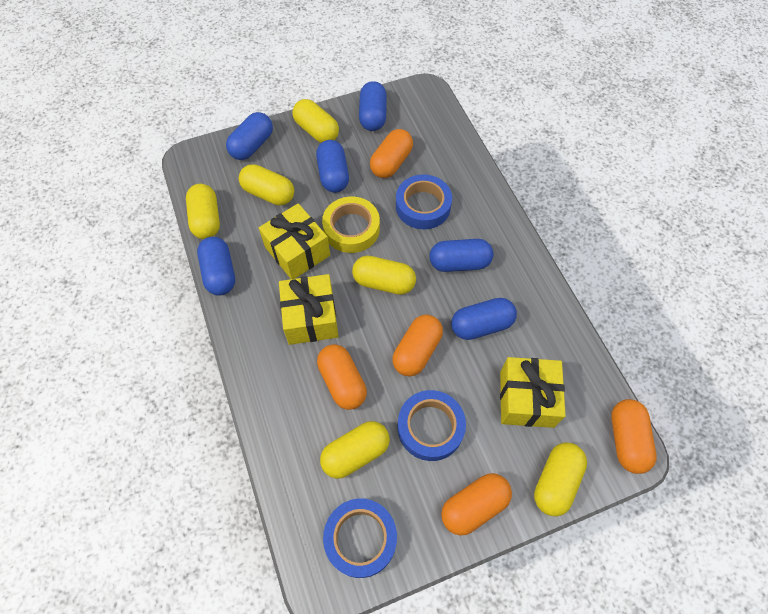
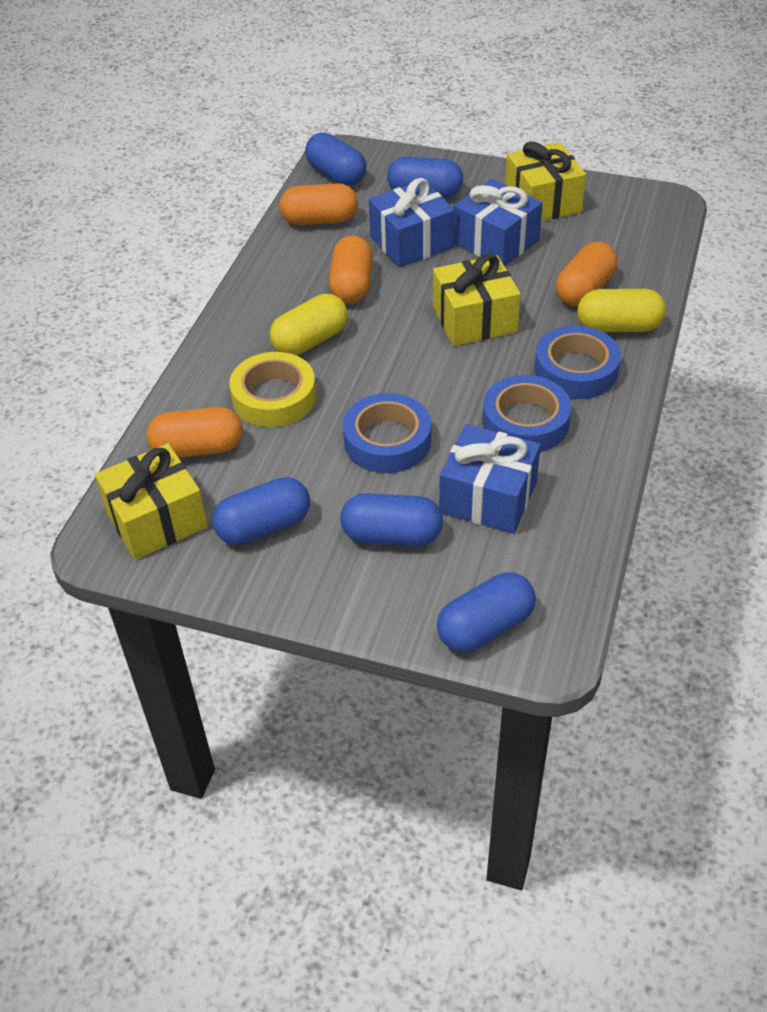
blue capsule: 6 -> 5
blue gift: 0 -> 3
orange capsule: 5 -> 4
yellow capsule: 6 -> 2

